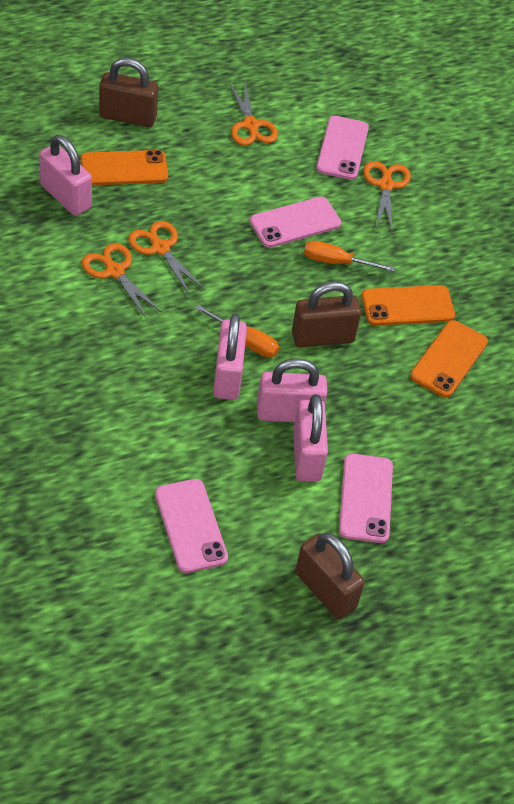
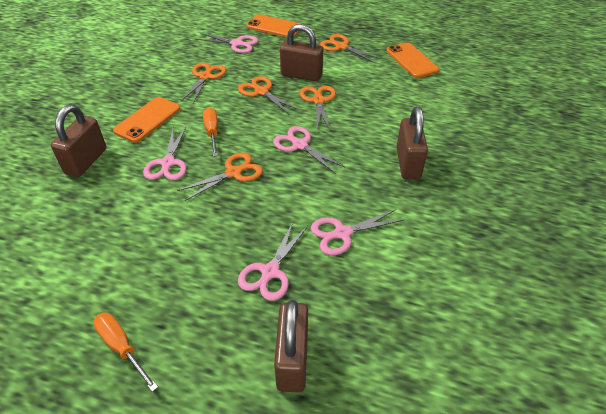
brown padlock: 3 -> 4
orange scissors: 4 -> 5
pink padlock: 4 -> 0
pink phone: 4 -> 0
pink scissors: 0 -> 5

